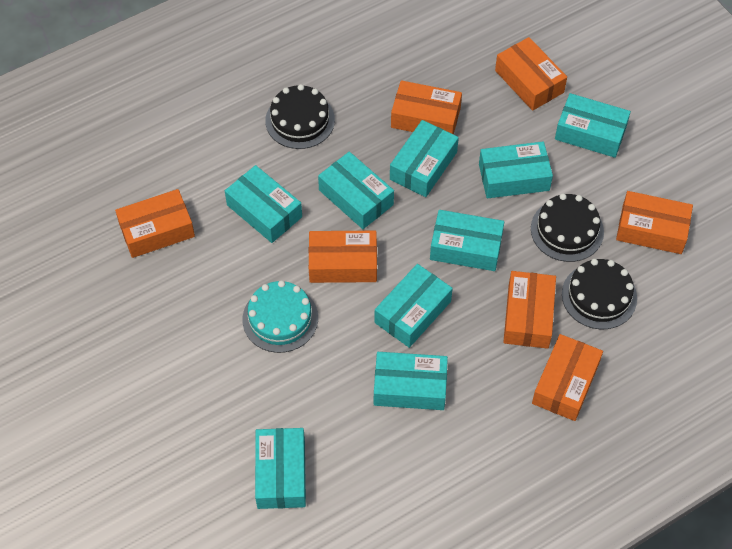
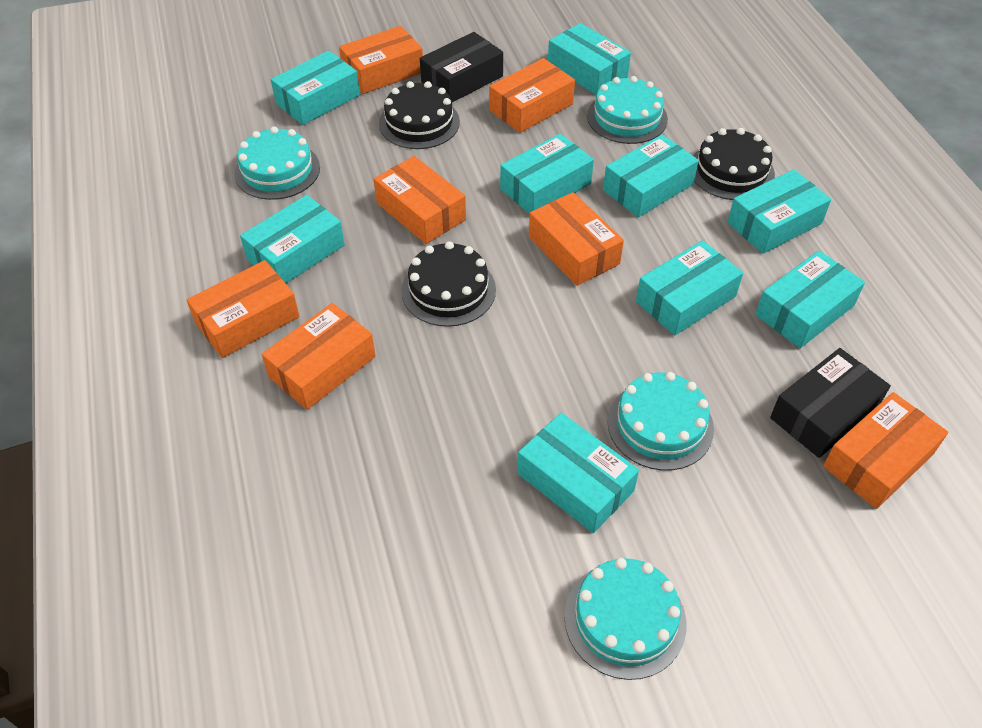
black box: 0 -> 2
turquoise cake: 1 -> 4

